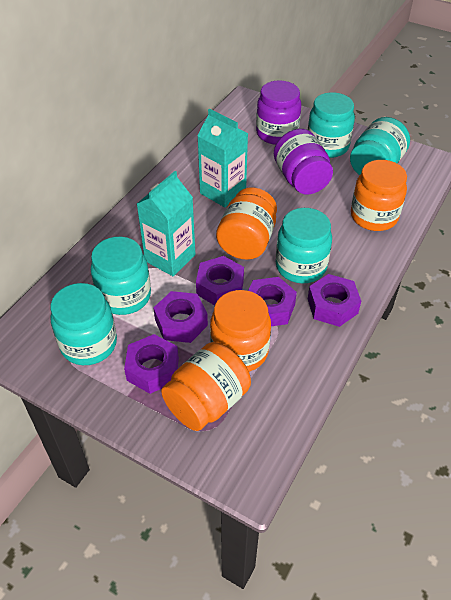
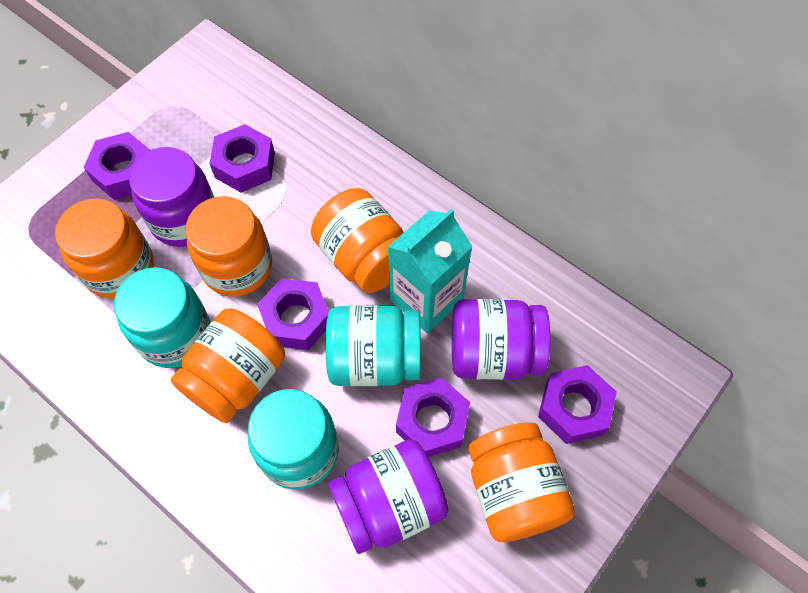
orange jar: 4 -> 5
purple jar: 2 -> 3
turquoise carton: 2 -> 1
turquoise jar: 5 -> 3

